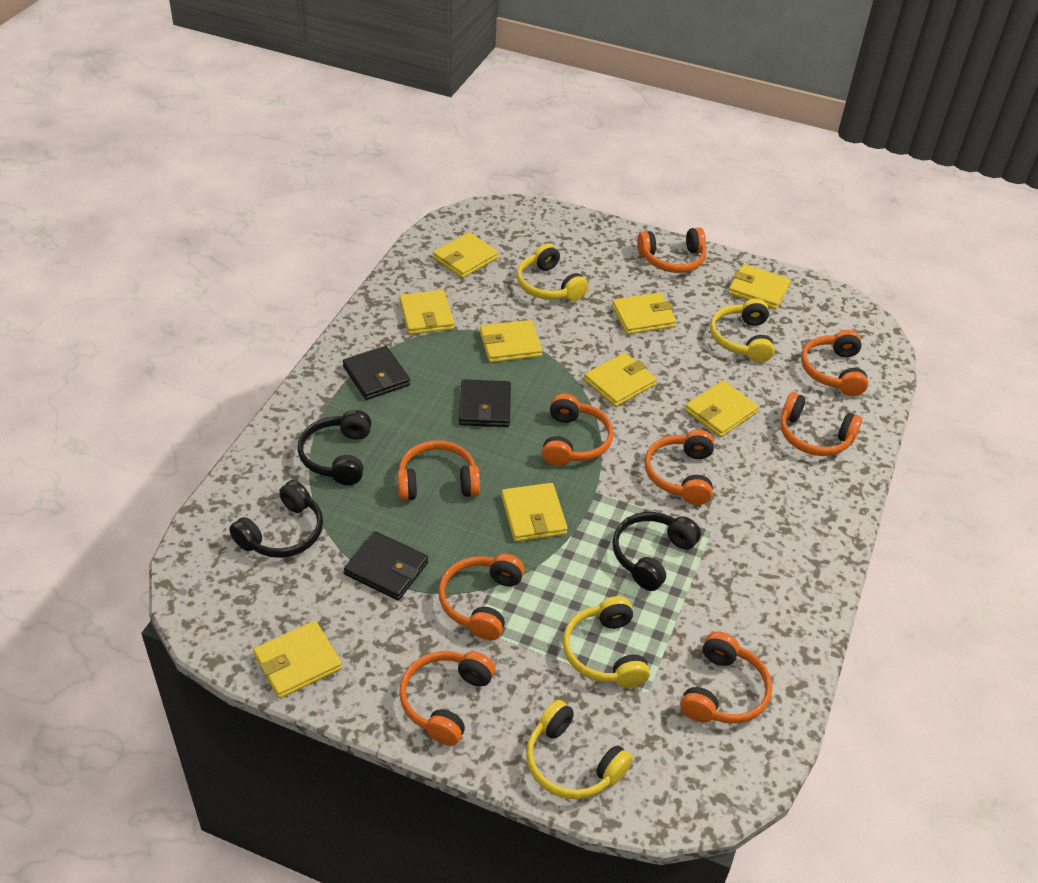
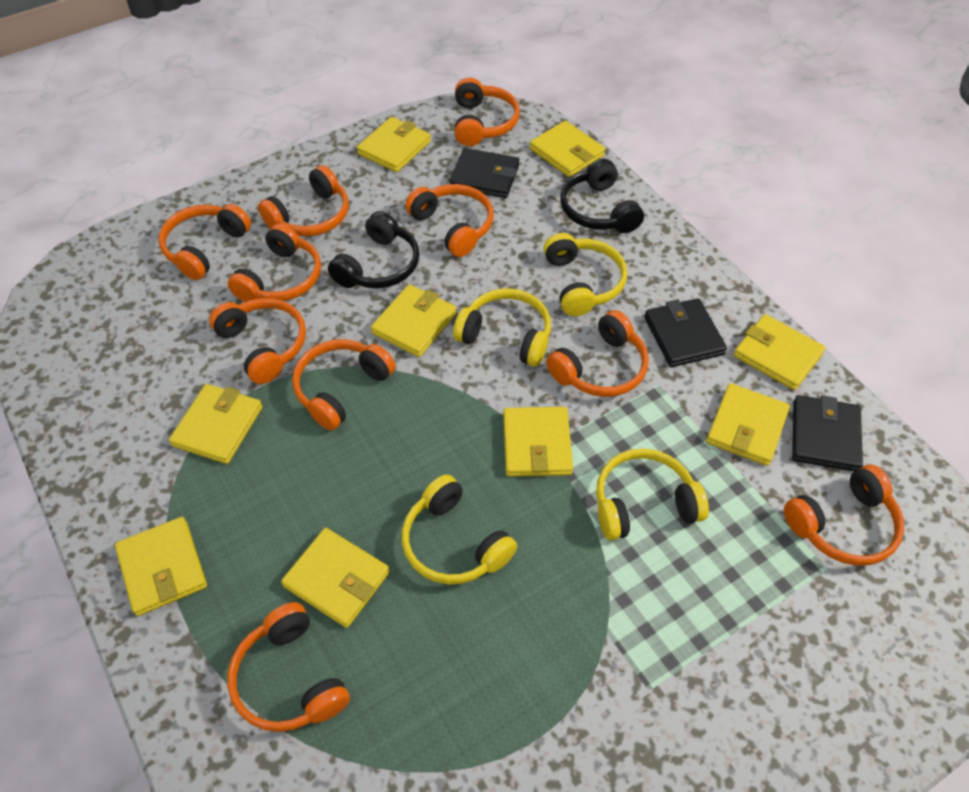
black headphones: 3 -> 2
orange headphones: 9 -> 10

